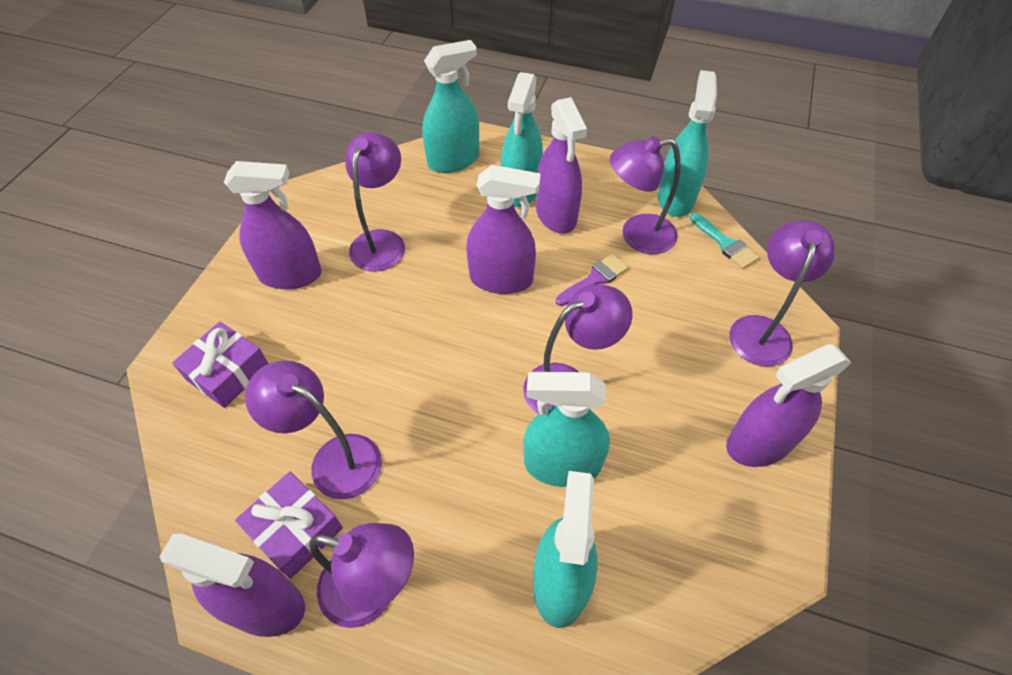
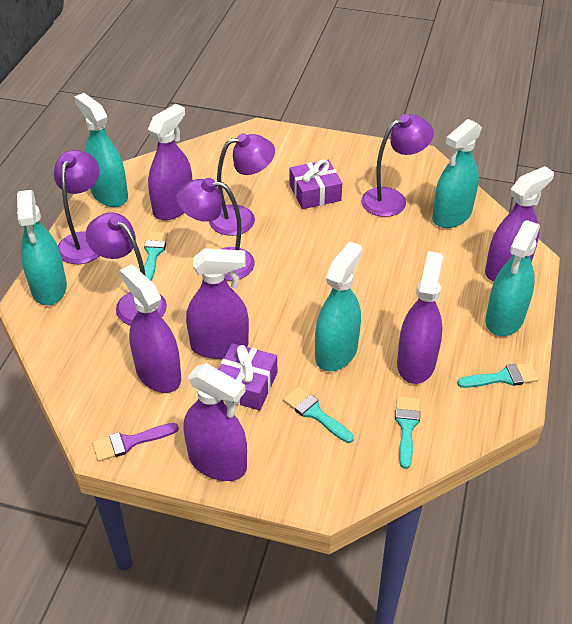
purple lamp: 6 -> 5
purple spray bottle: 5 -> 6
turquoise brush: 1 -> 4

